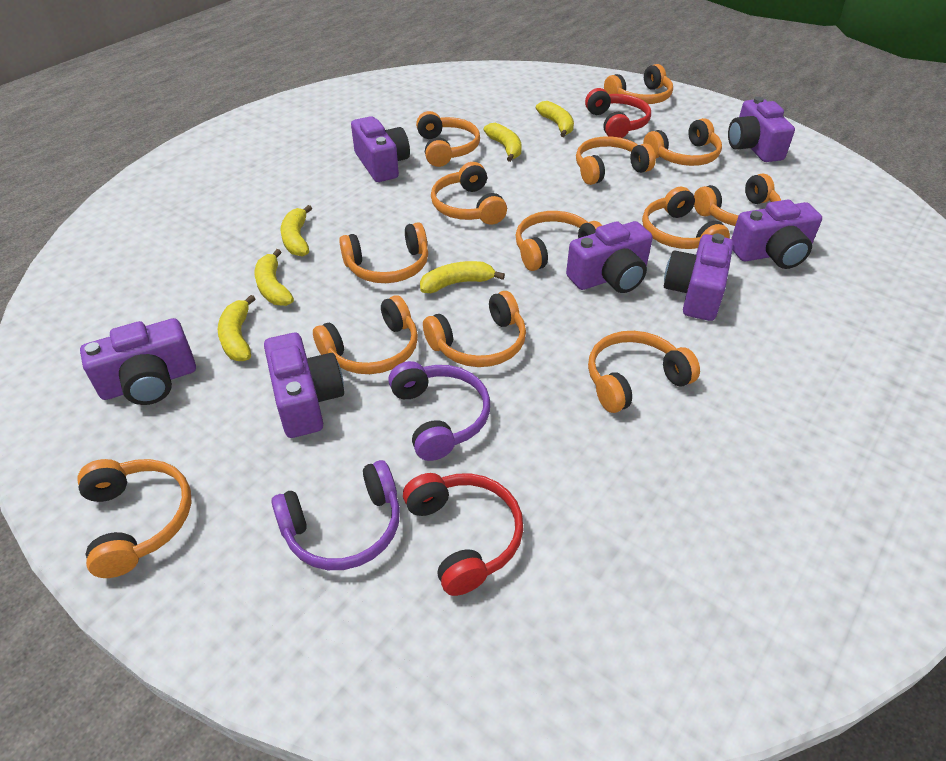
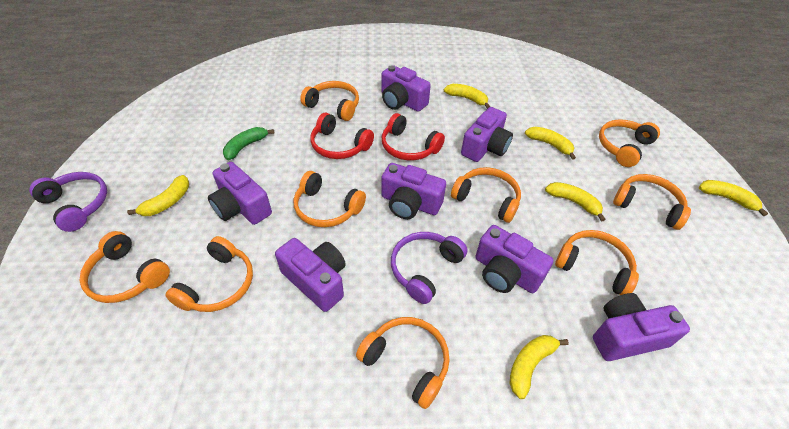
green banana: 0 -> 1
orange headphones: 13 -> 9

